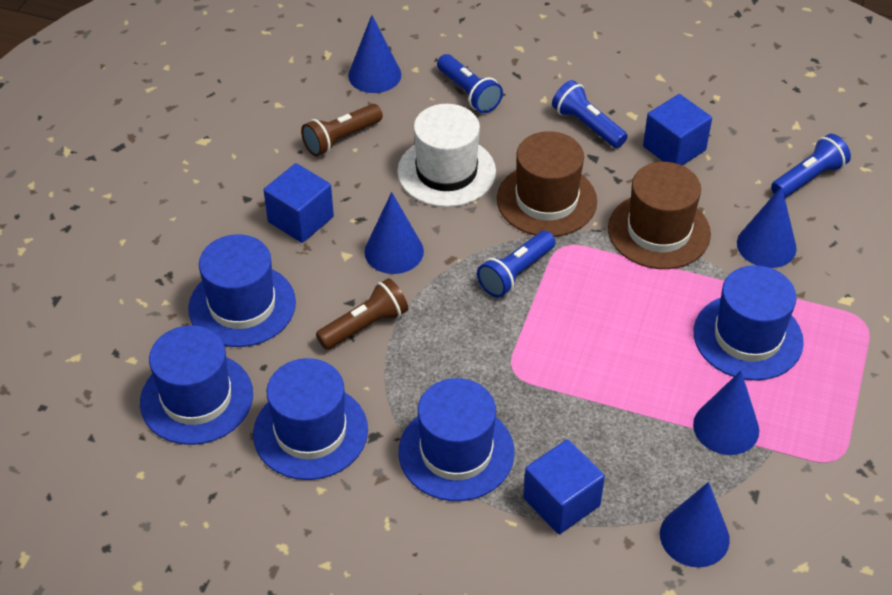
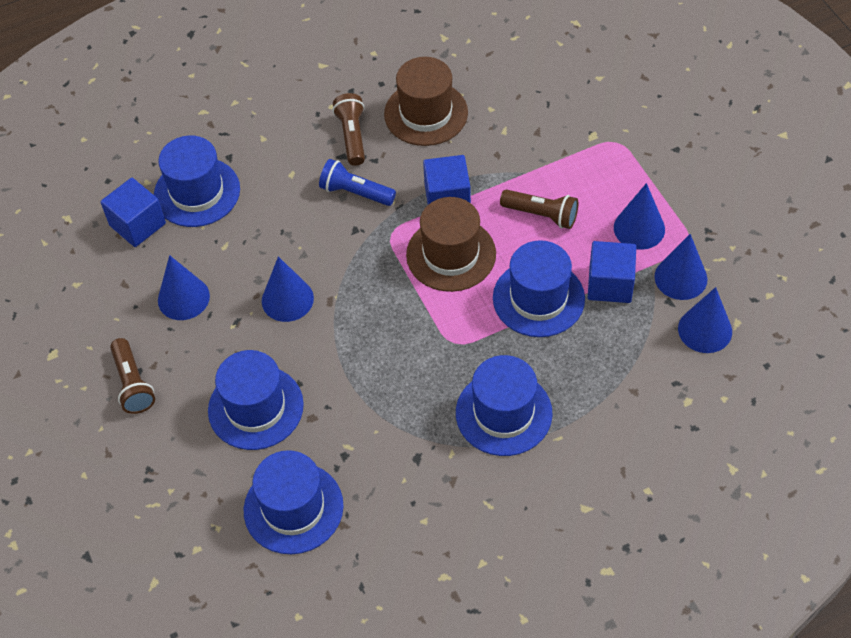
blue flashlight: 4 -> 1
brown flashlight: 2 -> 3
white hat: 1 -> 0

